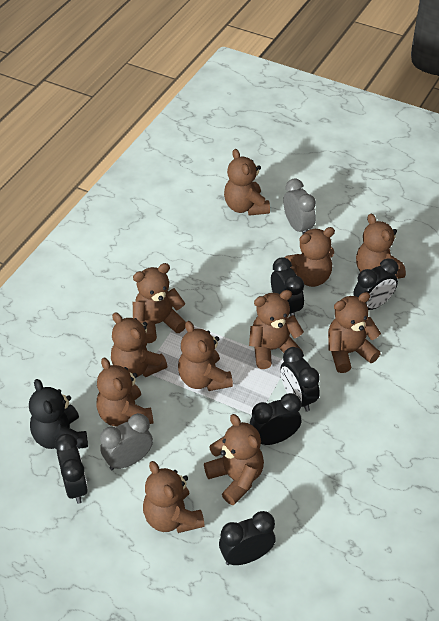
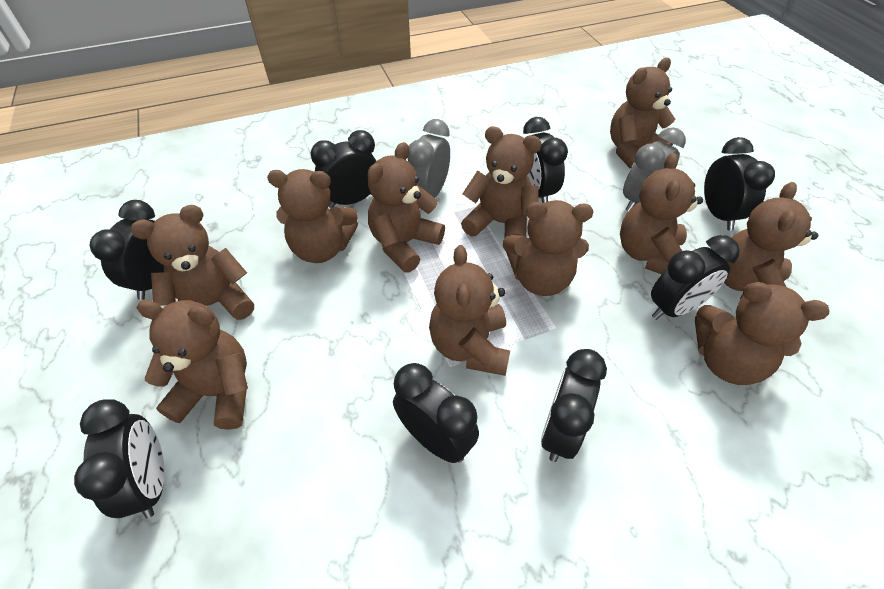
black clock: 6 -> 8
black teddy bear: 1 -> 0

